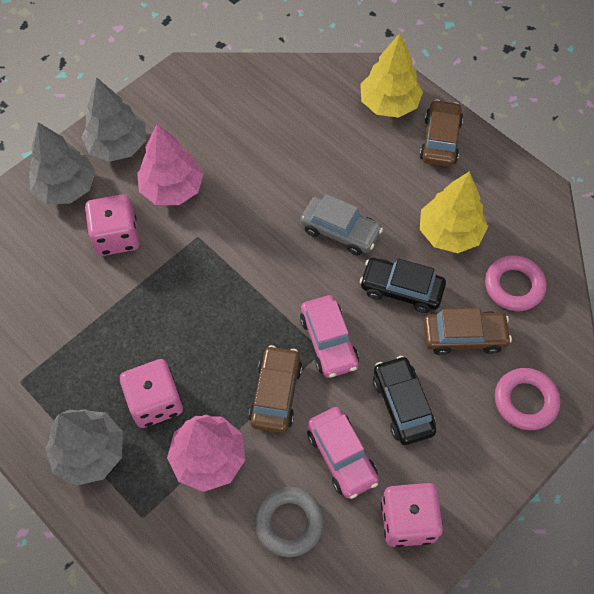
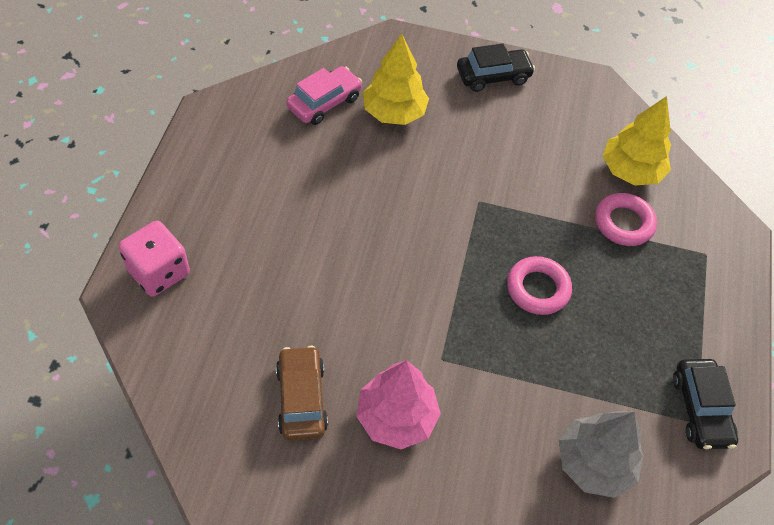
brown car: 3 -> 1
grey car: 1 -> 0
grey ring: 1 -> 0
grey tree: 3 -> 1
pink car: 2 -> 1
pink dice: 3 -> 1
pink tree: 2 -> 1

